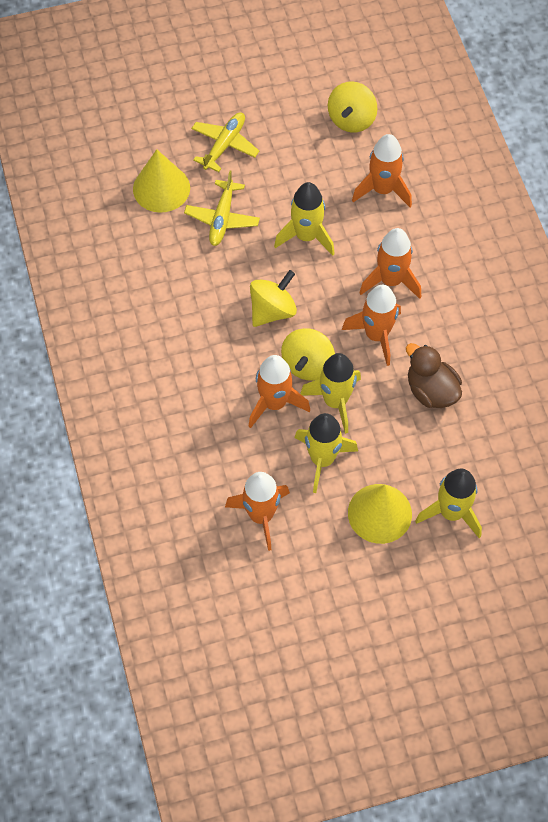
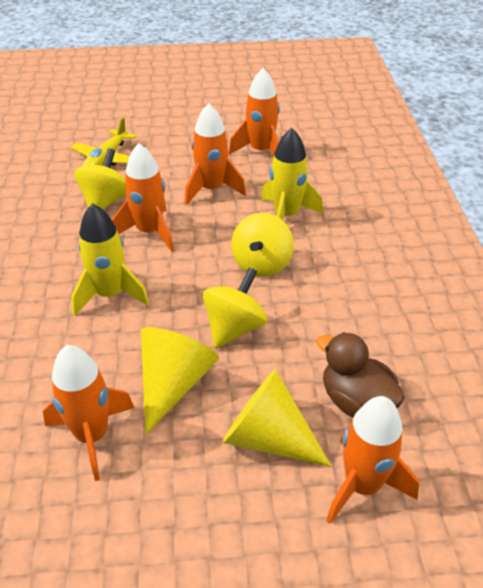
yellow plane: 2 -> 1
yellow rocket: 4 -> 2

